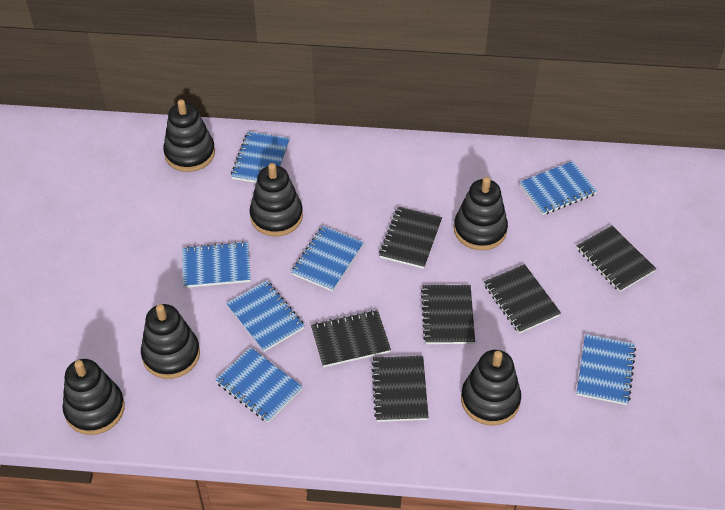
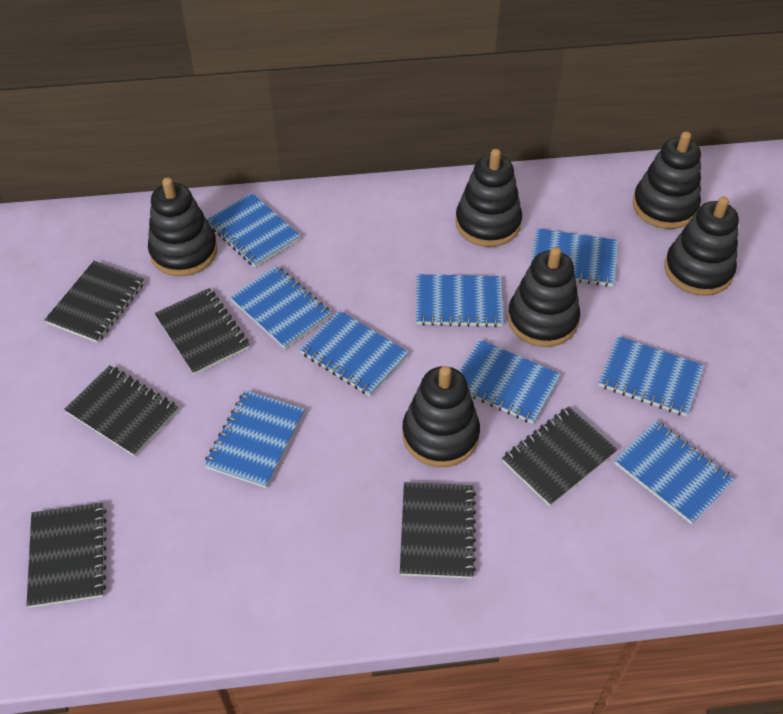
blue notebook: 7 -> 9

